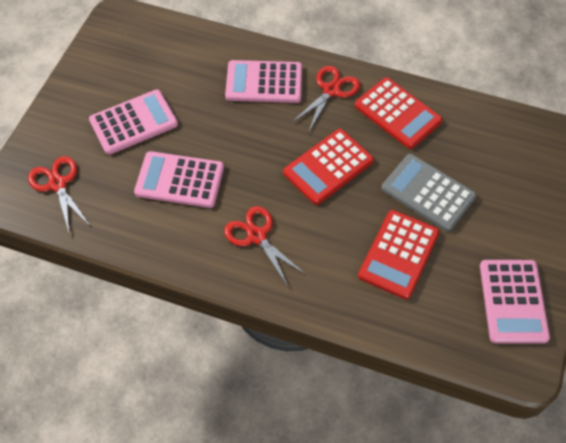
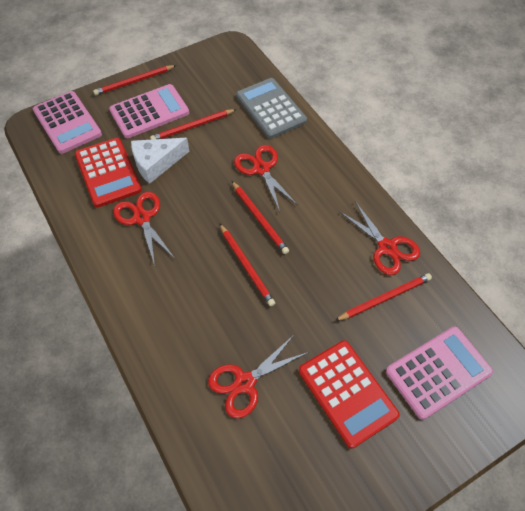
pink calculator: 4 -> 3
red calculator: 3 -> 2
red pencil: 0 -> 5
red scissors: 3 -> 4
white cheese: 0 -> 1

